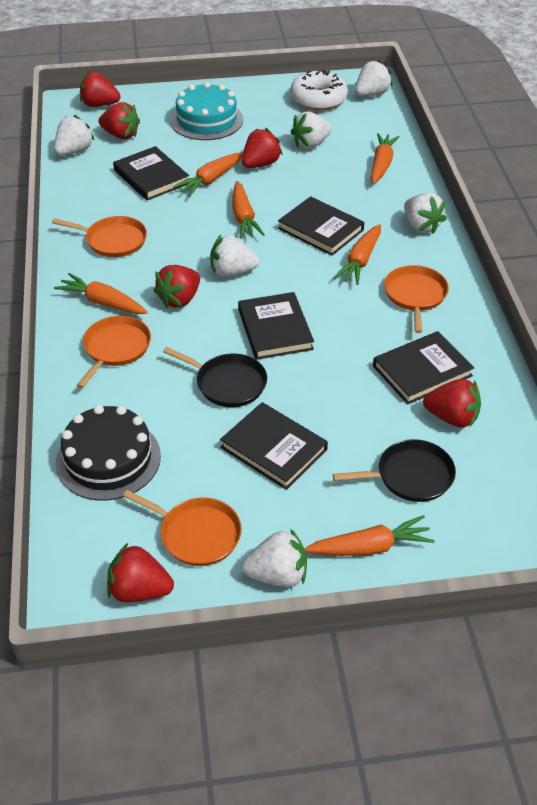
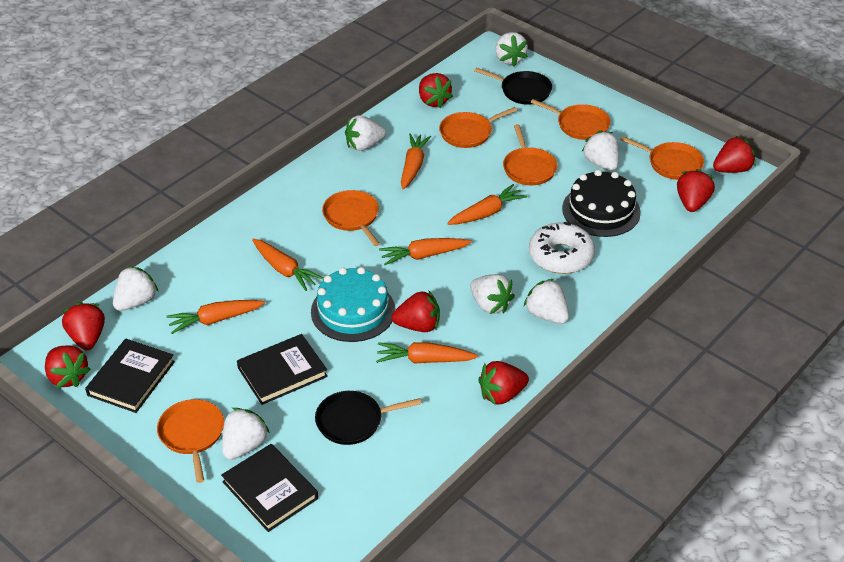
black book: 5 -> 3
orange pan: 4 -> 6
red strawberry: 6 -> 7
white strawberry: 6 -> 7

